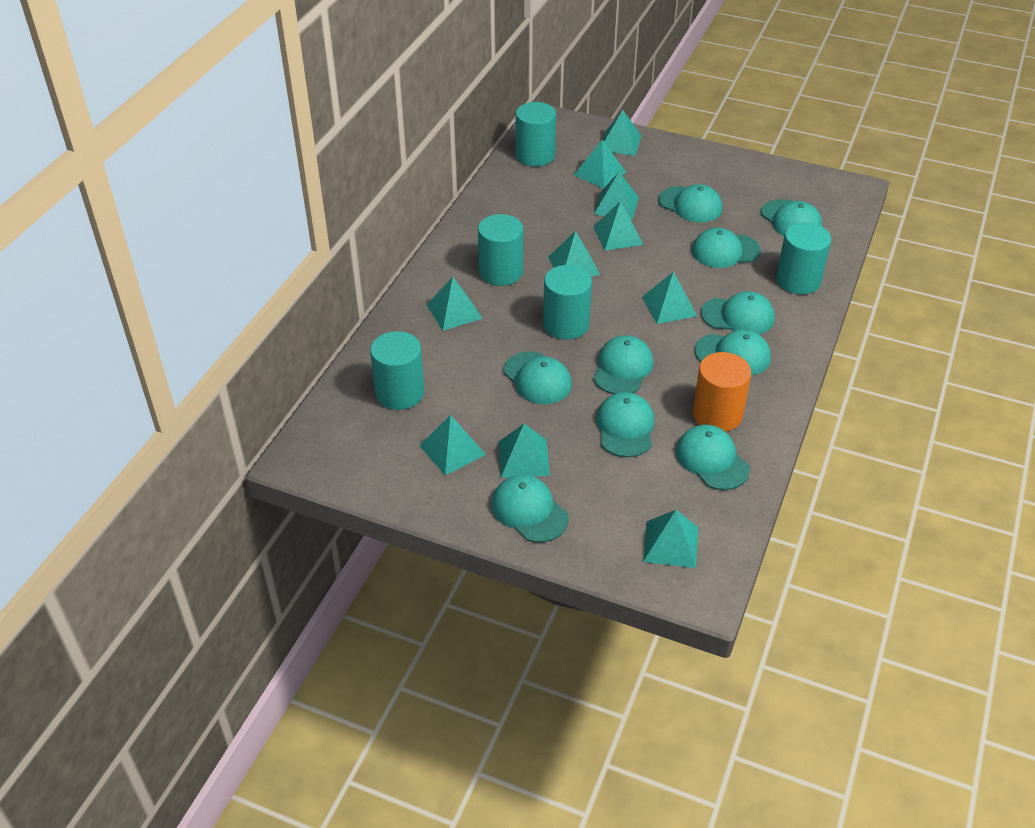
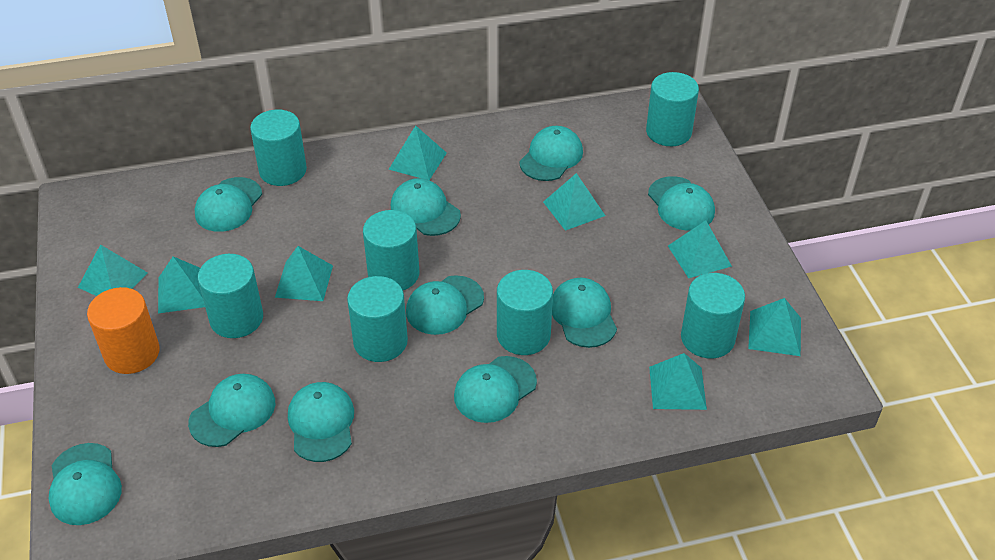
turquoise cylinder: 5 -> 7
turquoise pyramid: 10 -> 8

